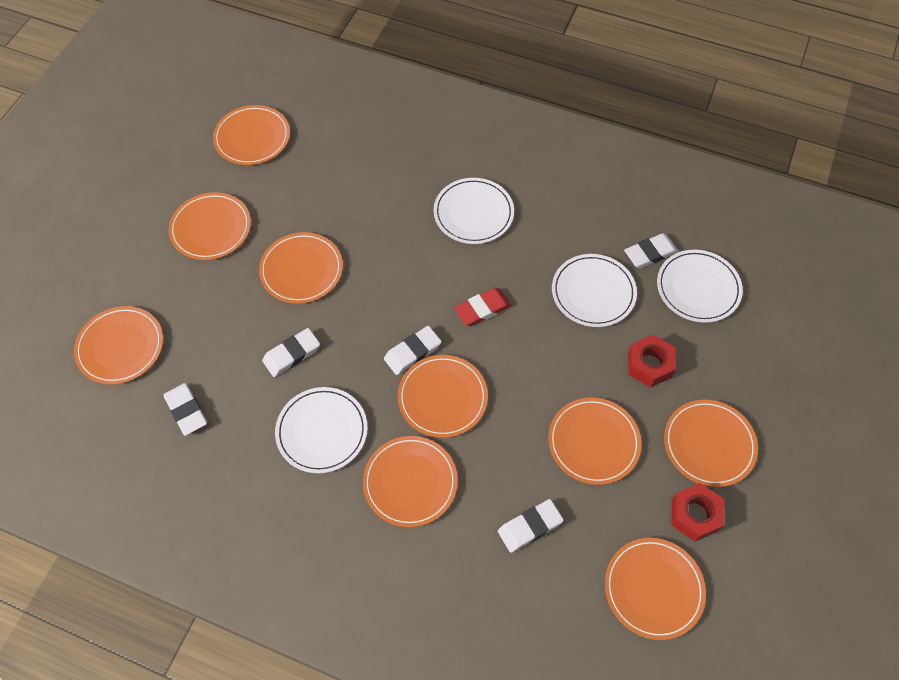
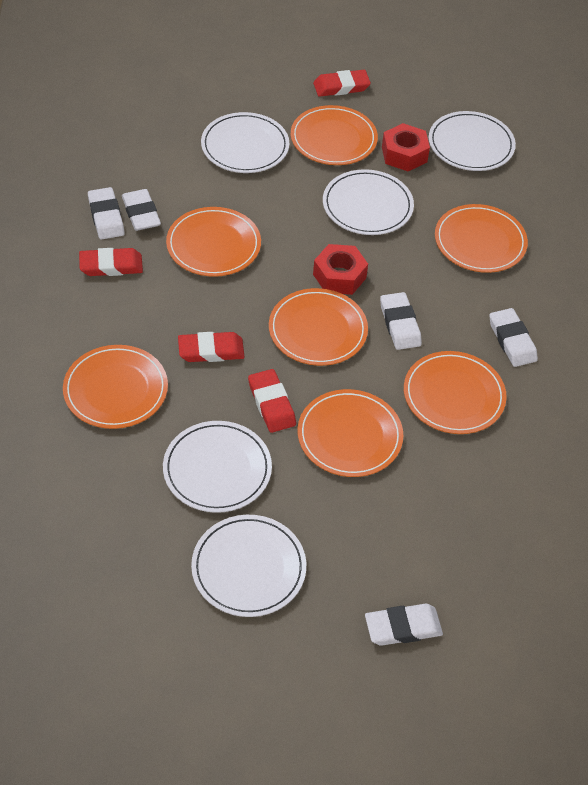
orange plate: 9 -> 7
red eraser: 1 -> 4
white plate: 4 -> 5

